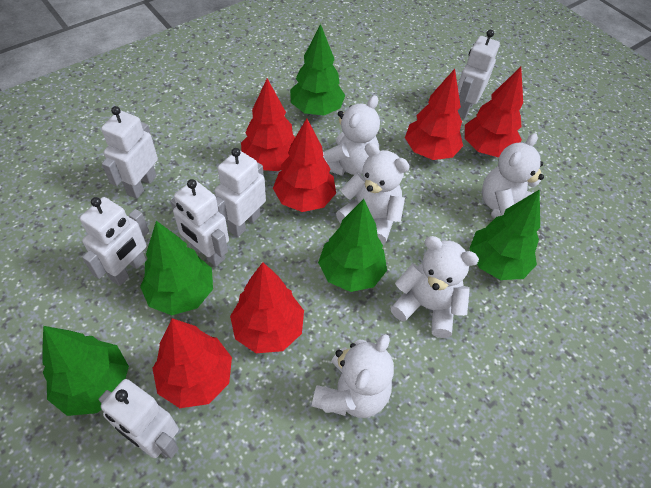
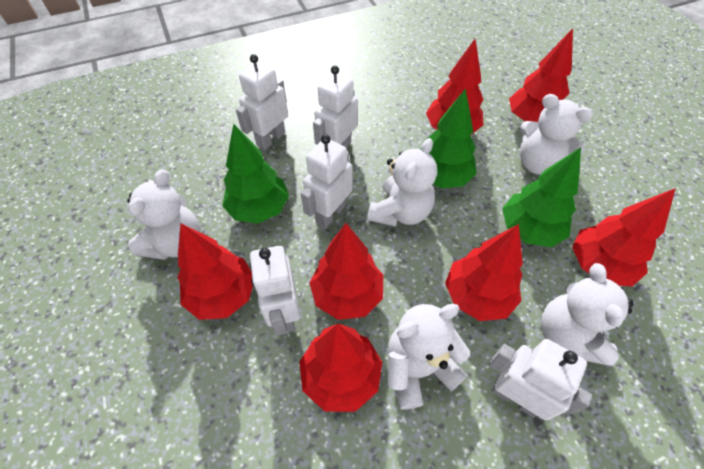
green tree: 5 -> 3
red tree: 6 -> 7
white robot: 6 -> 5

